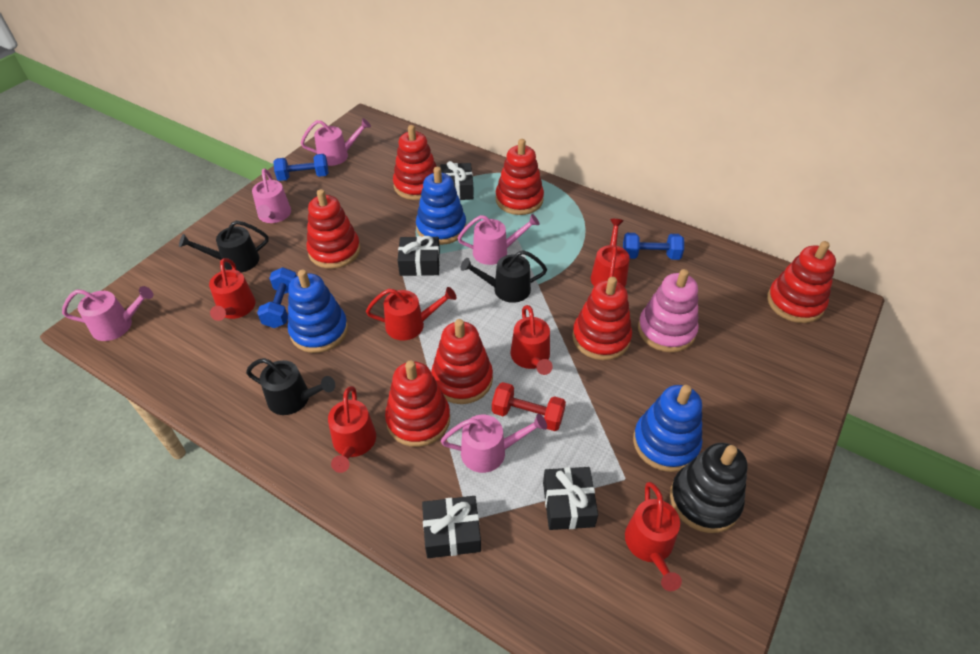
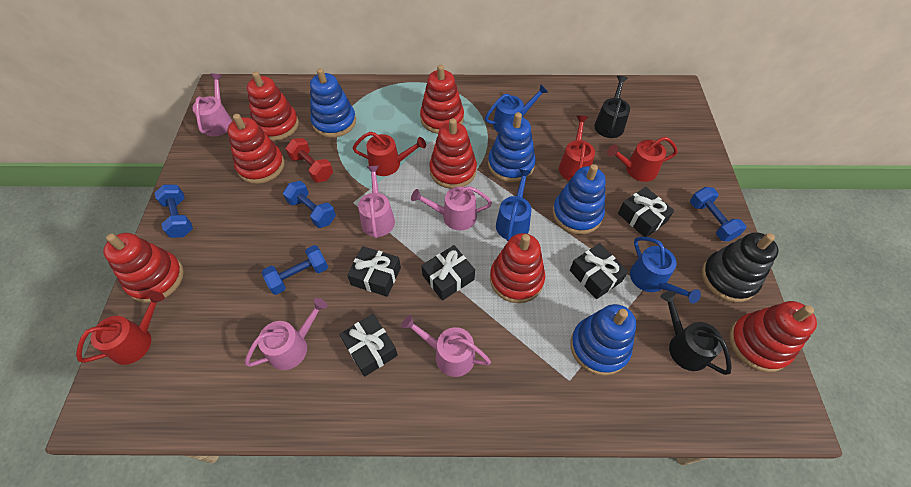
black gift: 4 -> 5
black watering can: 3 -> 2
blue dumbbell: 3 -> 4
blue stacking toy: 3 -> 4
blue watering can: 0 -> 3
pink stacking toy: 1 -> 0
red watering can: 6 -> 4

